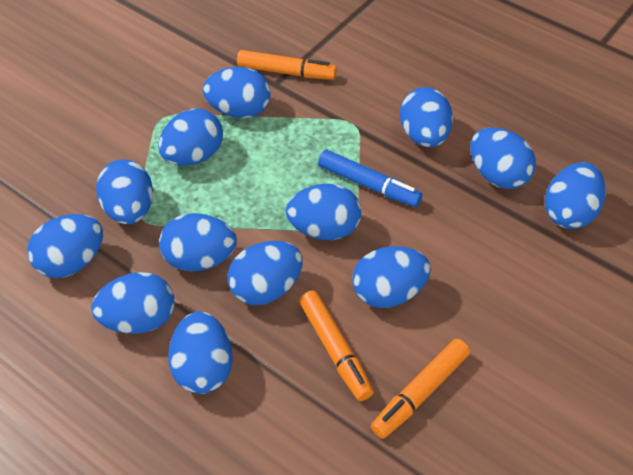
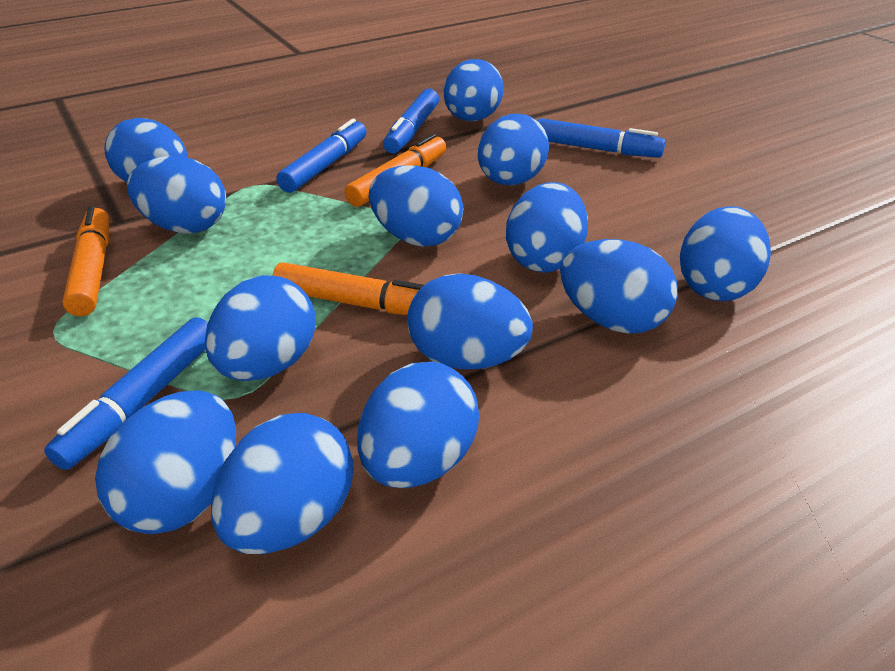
blue marker: 1 -> 4

